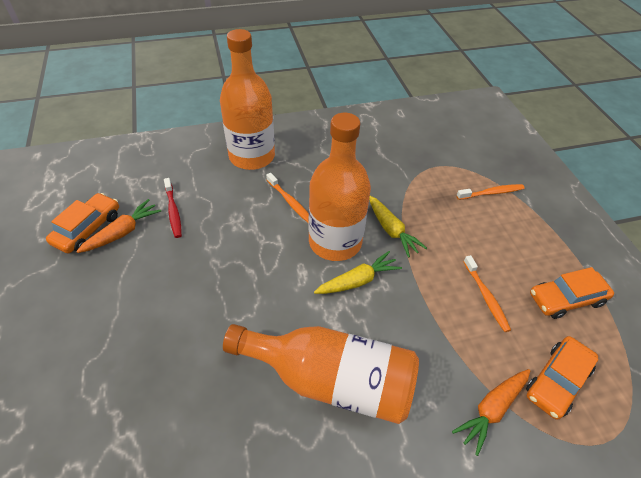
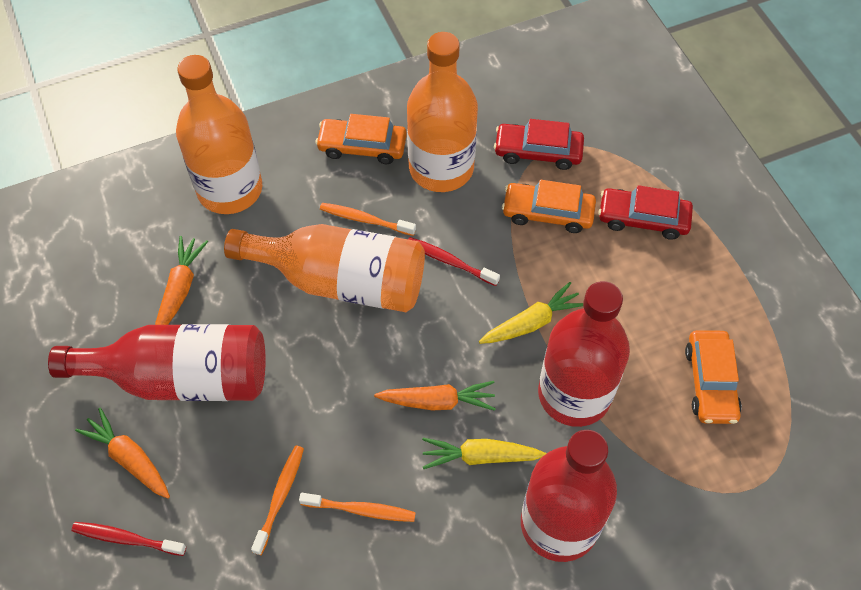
orange carrot: 2 -> 3
red bottle: 0 -> 3
red car: 0 -> 2
red toothbrush: 1 -> 2

